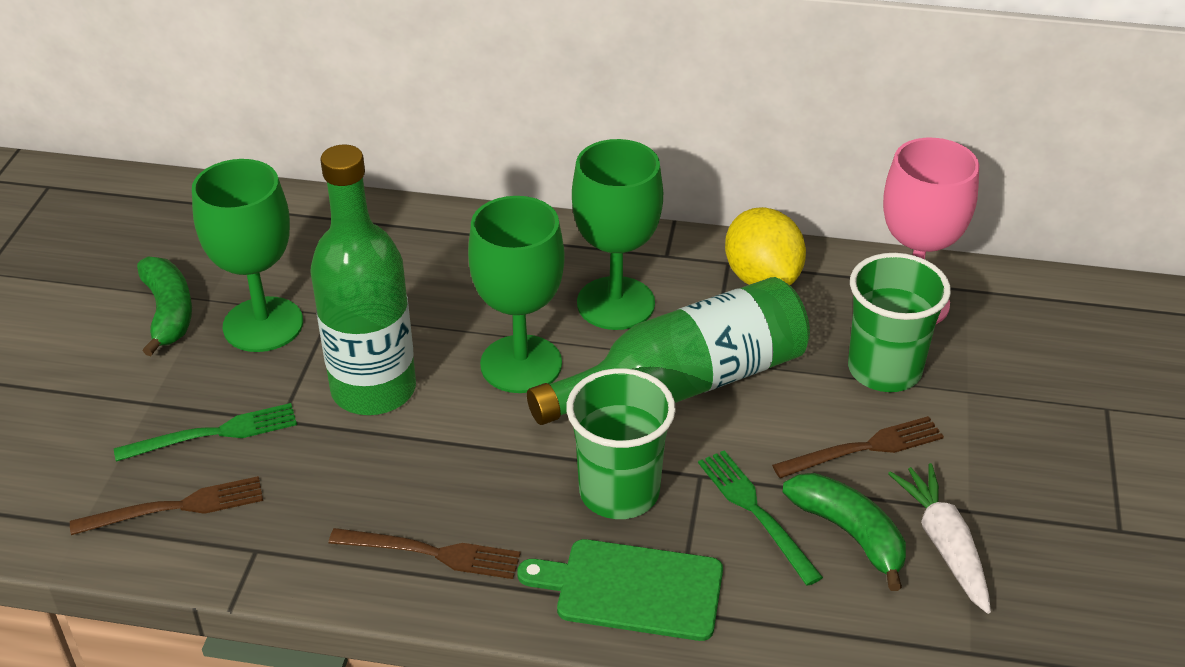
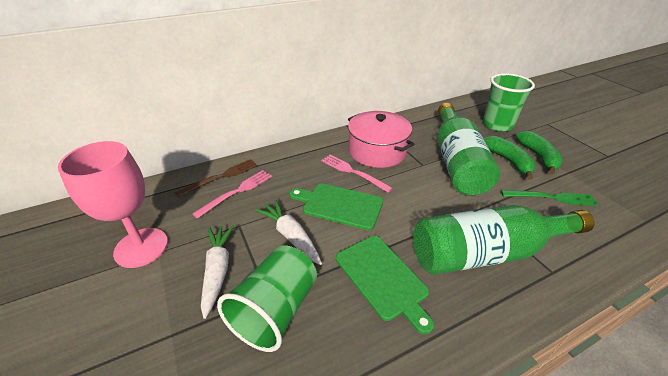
brown fork: 3 -> 1
green cutting board: 1 -> 2
green fork: 2 -> 1
green goblet: 3 -> 0
pink fork: 0 -> 2
pink pot: 0 -> 1
white carrot: 1 -> 2
yellow lemon: 1 -> 0

